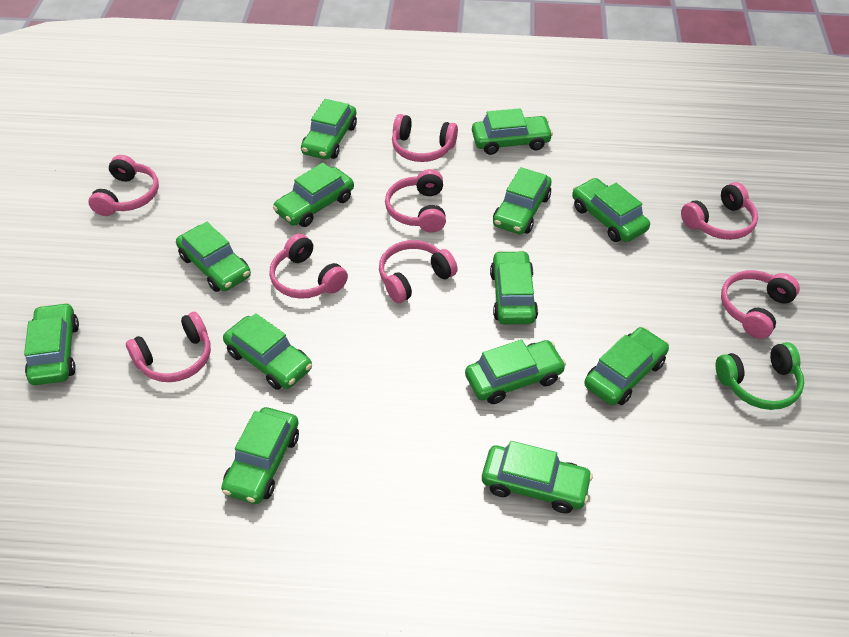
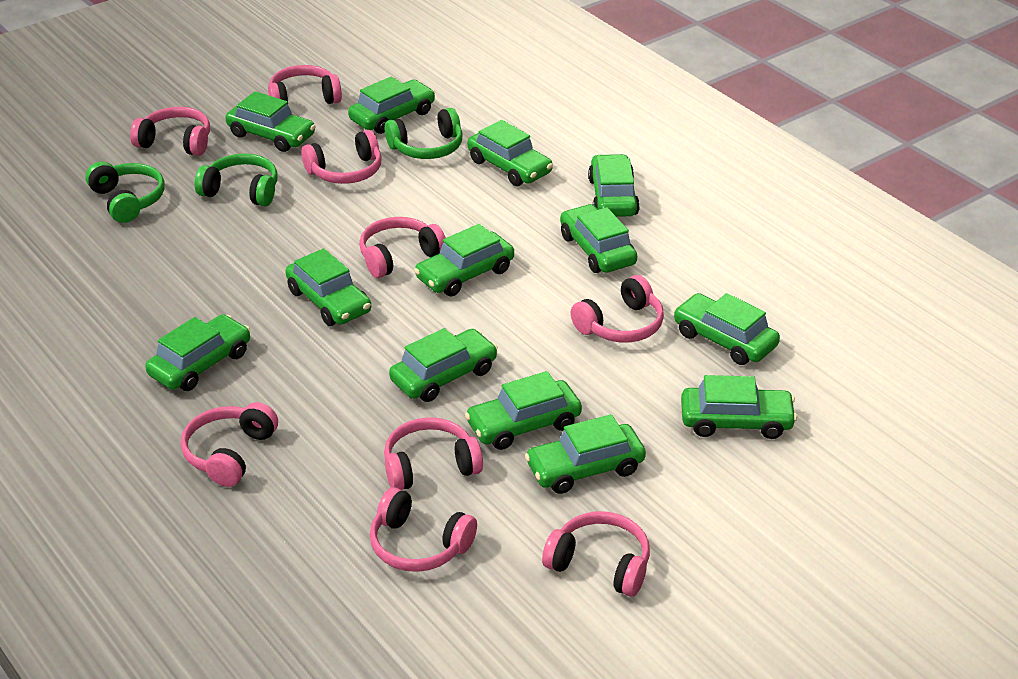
green headphones: 1 -> 3
pink headphones: 8 -> 9

